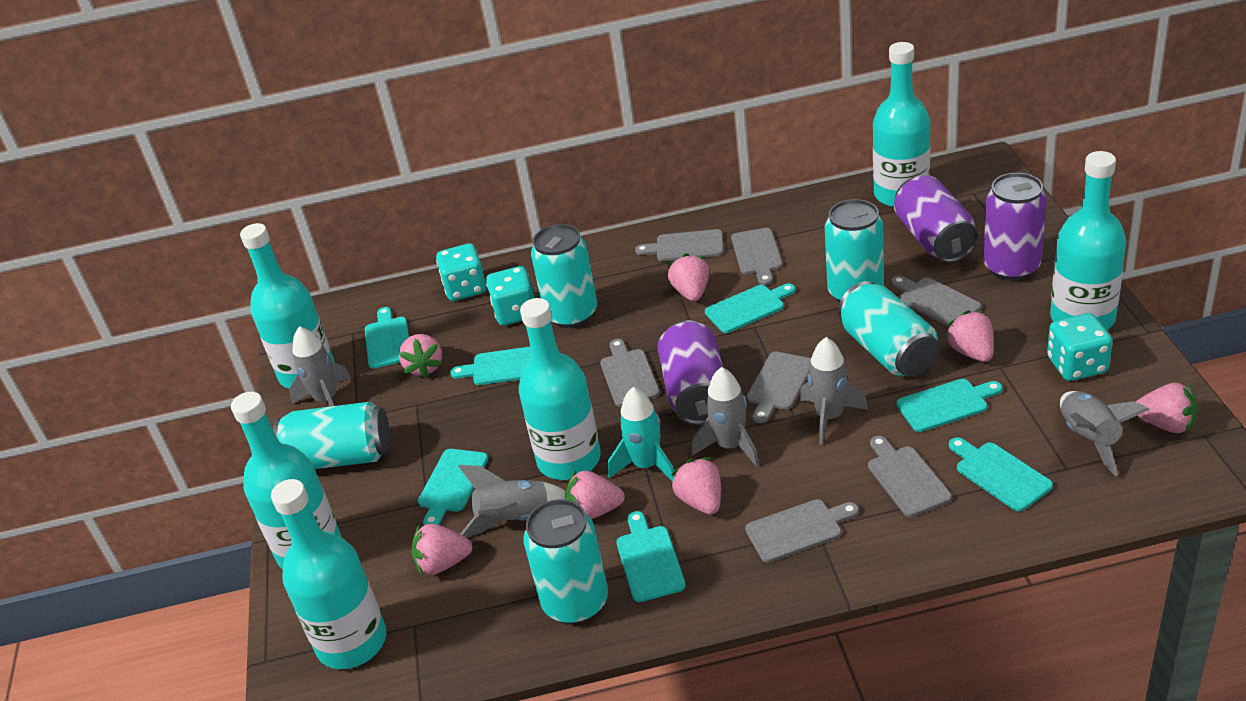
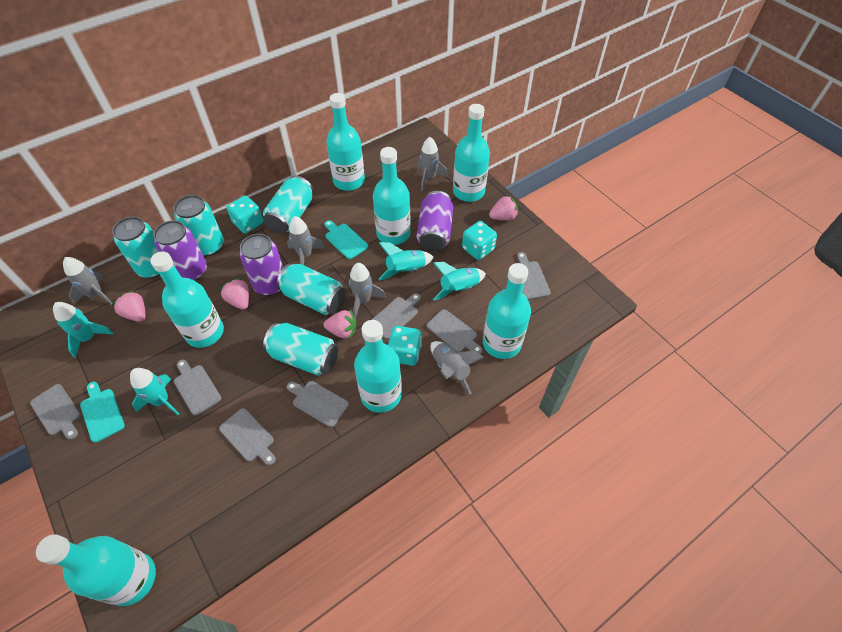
pink strawberry: 7 -> 4
turquoise bottle: 6 -> 7
turquoise cutting board: 7 -> 2
turquoise rocket: 1 -> 4

